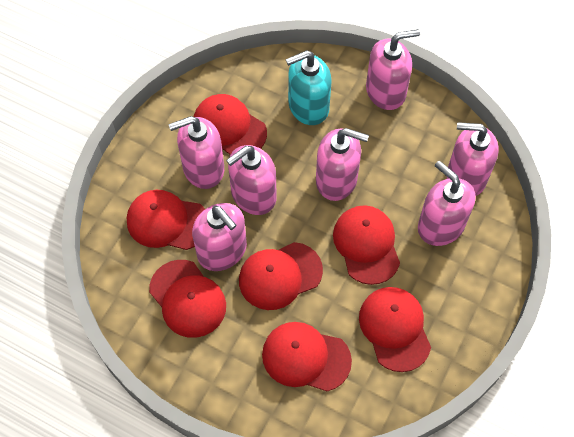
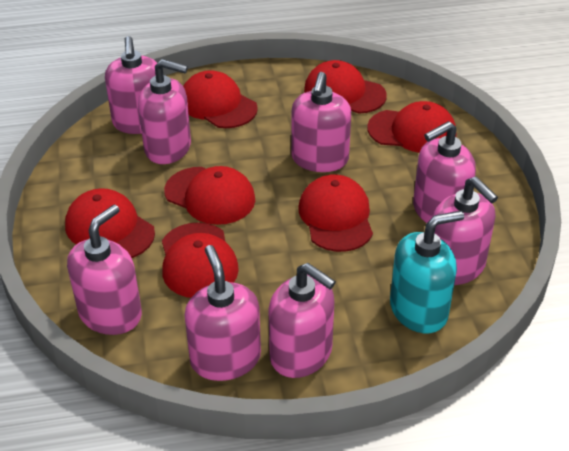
pink soap dispenser: 7 -> 8

